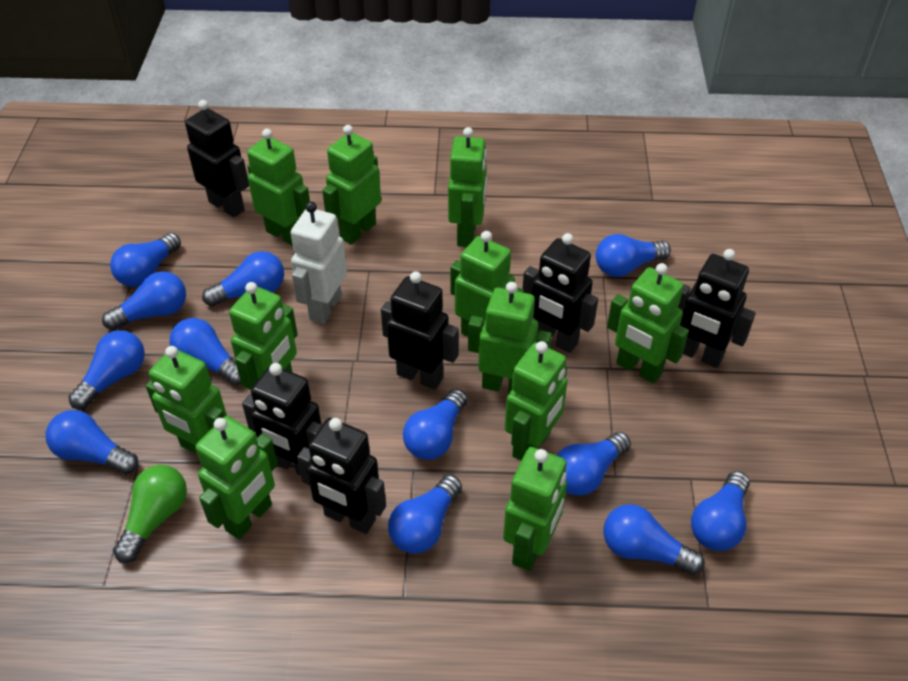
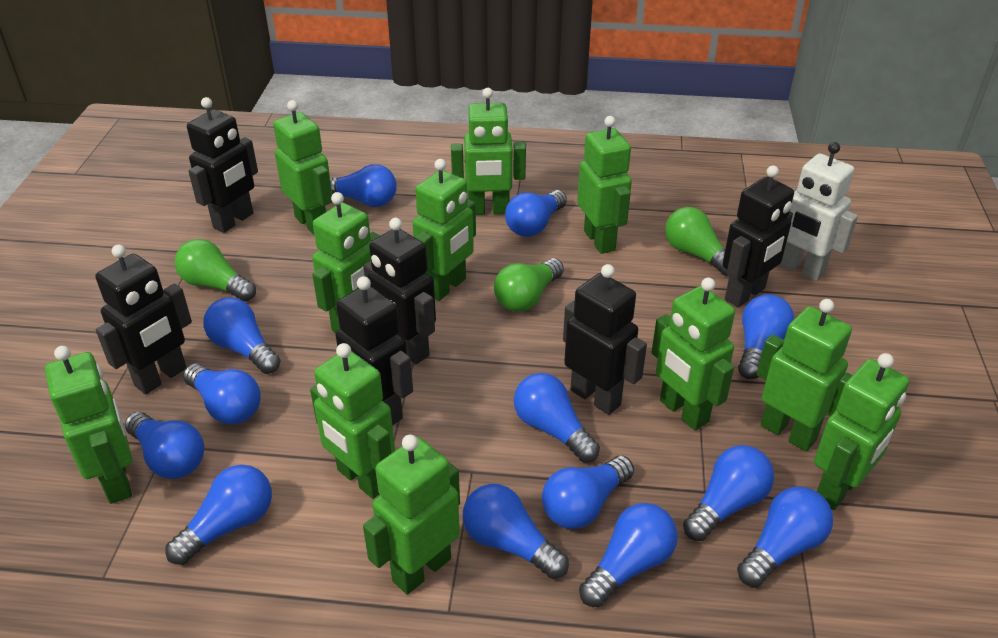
blue light bulb: 12 -> 13
green light bulb: 1 -> 3

